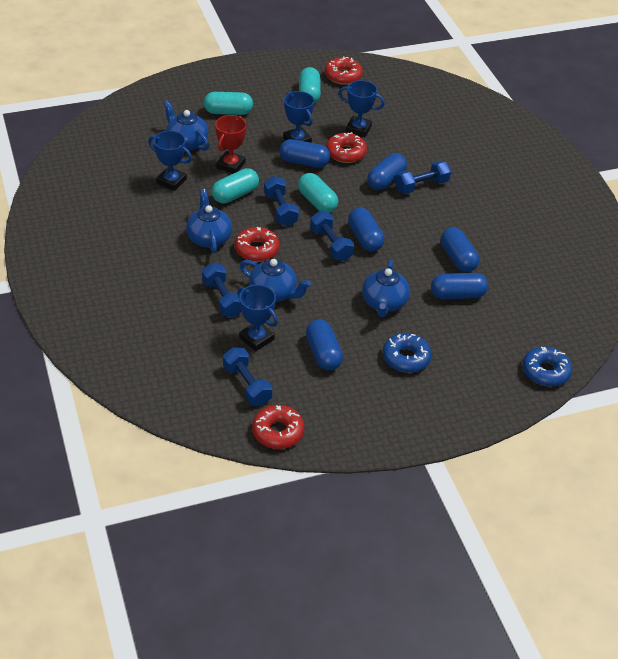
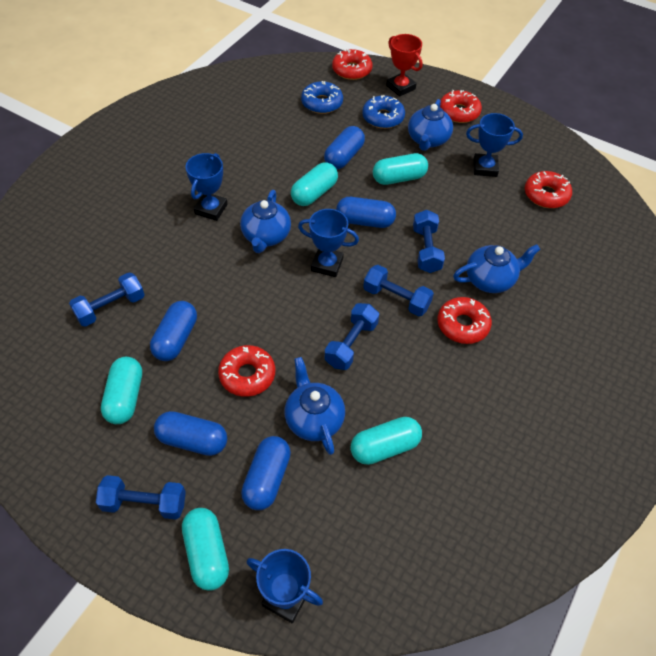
blue capsule: 6 -> 5
red donut: 4 -> 5
turquoise capsule: 4 -> 5

